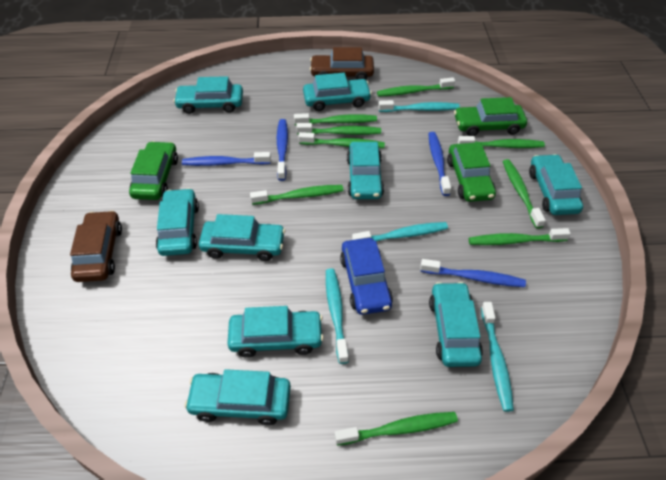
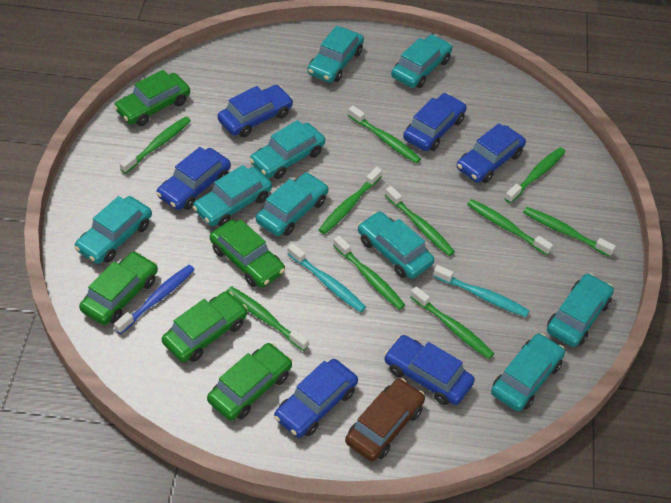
blue car: 1 -> 6
blue toothbrush: 4 -> 1
brown car: 2 -> 1
green car: 3 -> 5
green toothbrush: 9 -> 10
turquoise toothbrush: 4 -> 2

